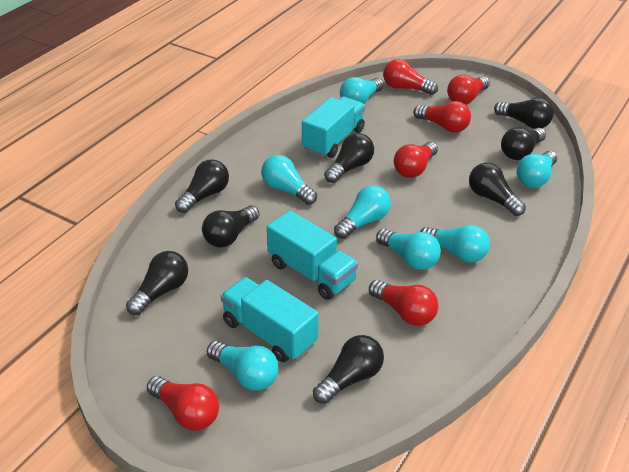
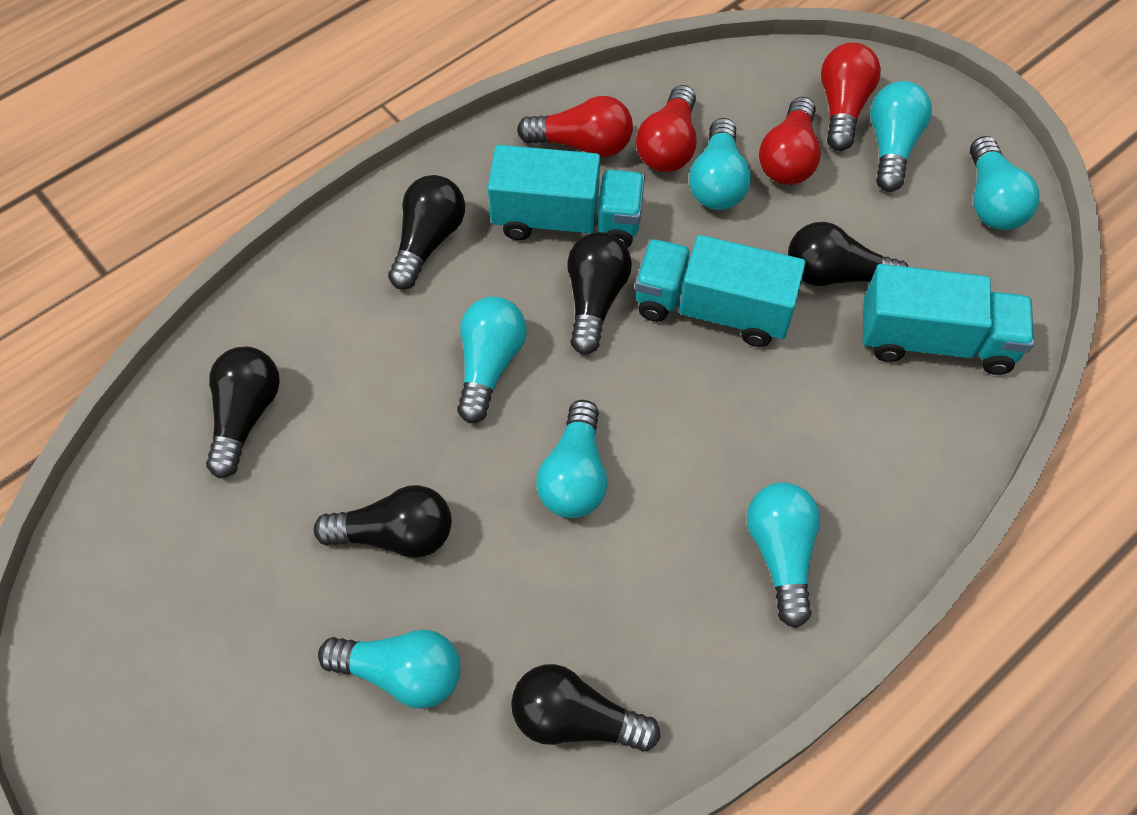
black light bulb: 8 -> 6
red light bulb: 6 -> 4

